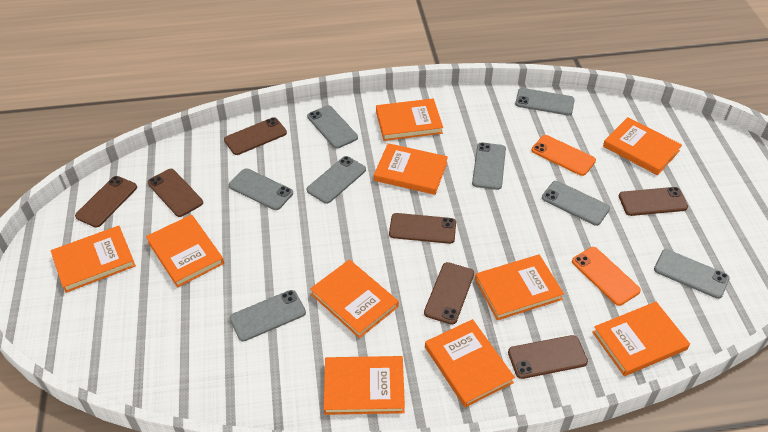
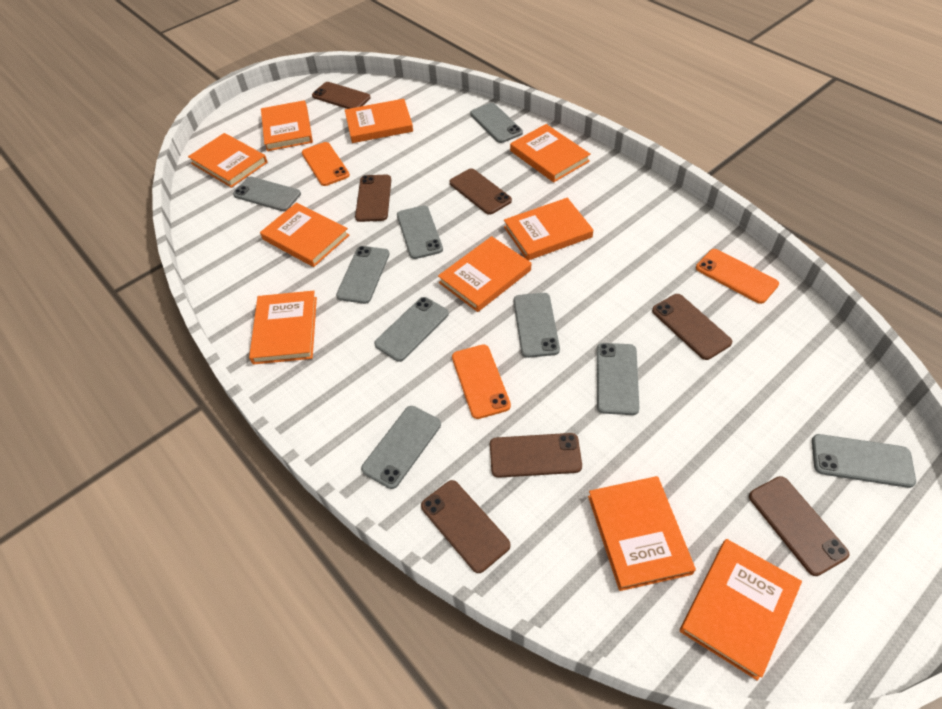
grey phone: 8 -> 9
orange phone: 2 -> 3

